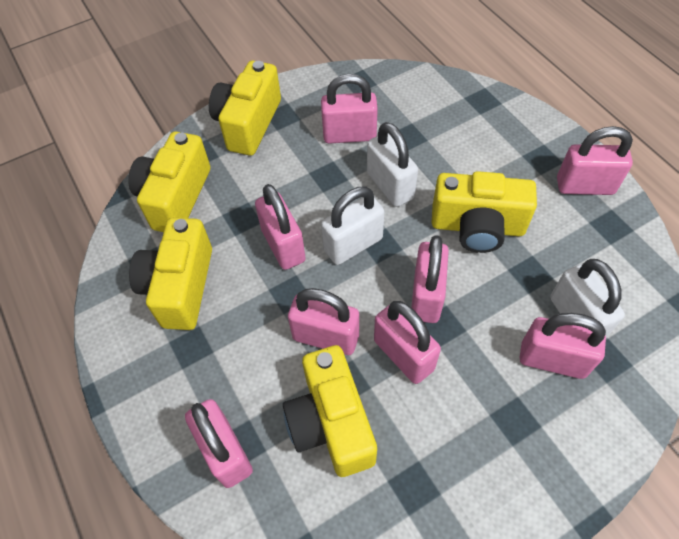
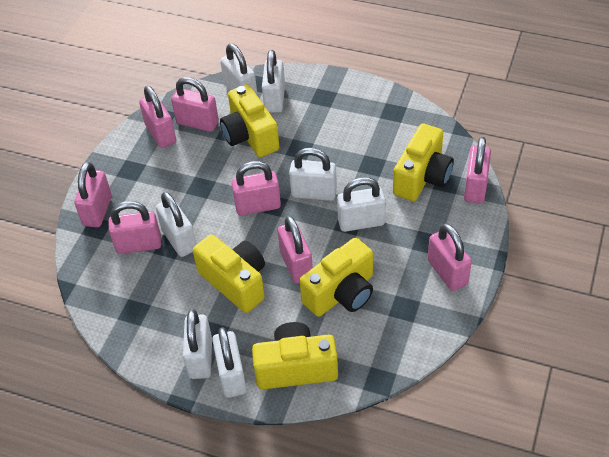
white padlock: 3 -> 7

